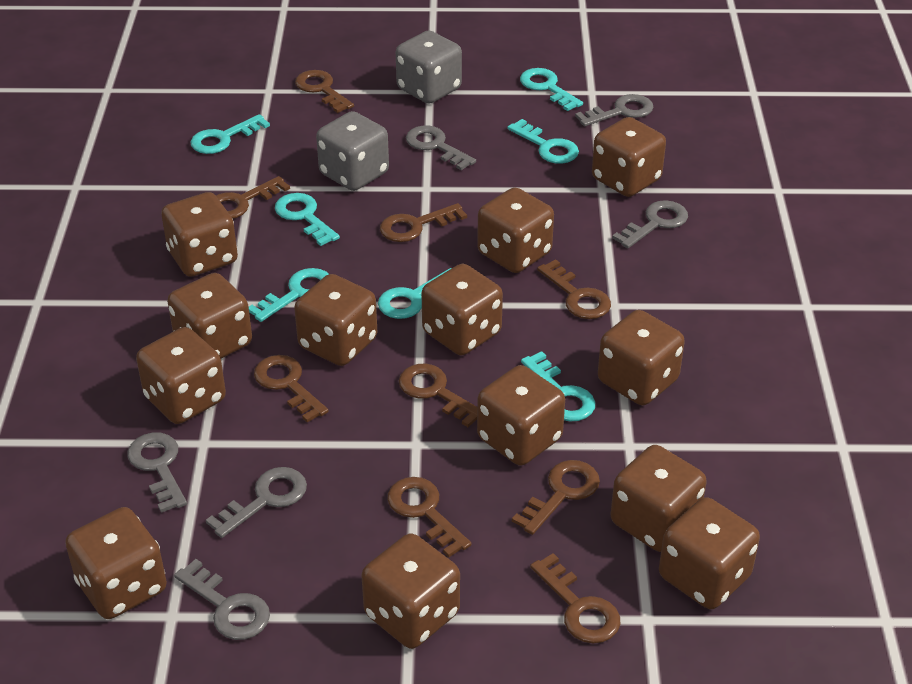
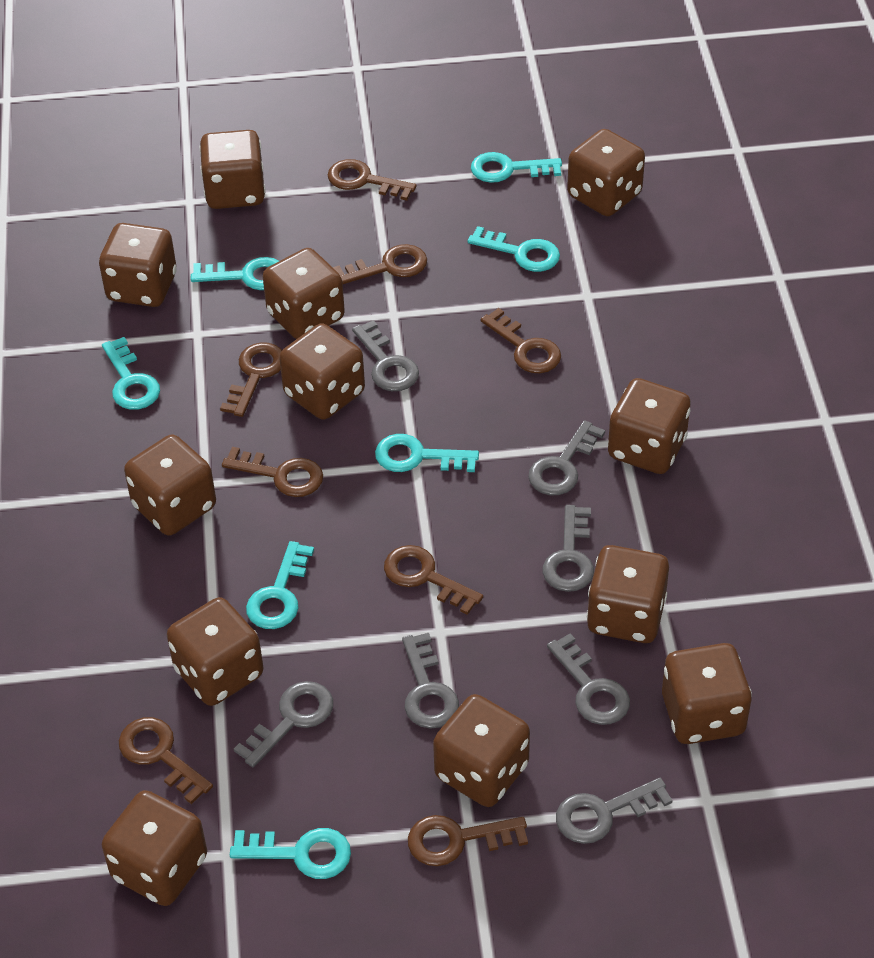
brown dice: 13 -> 12
brown key: 9 -> 8
grey dice: 2 -> 0
grey key: 6 -> 7

